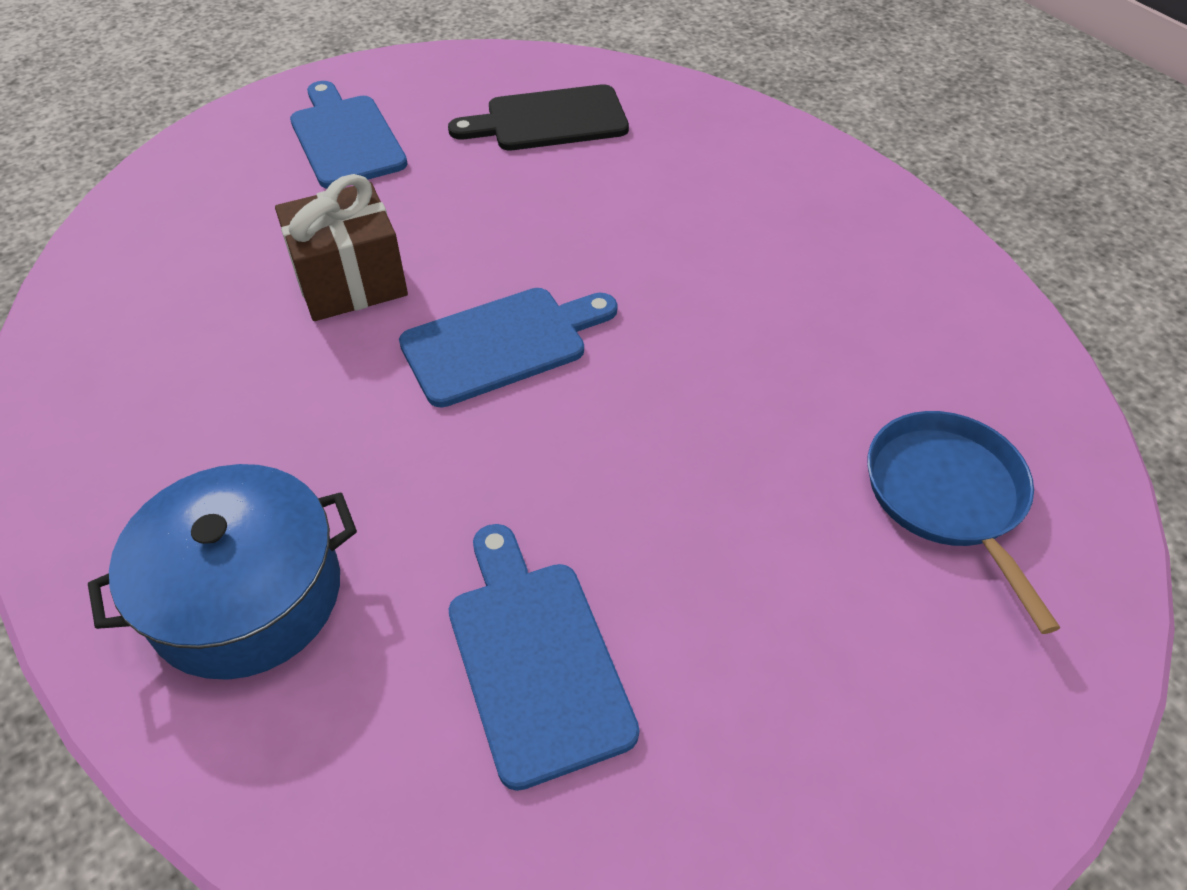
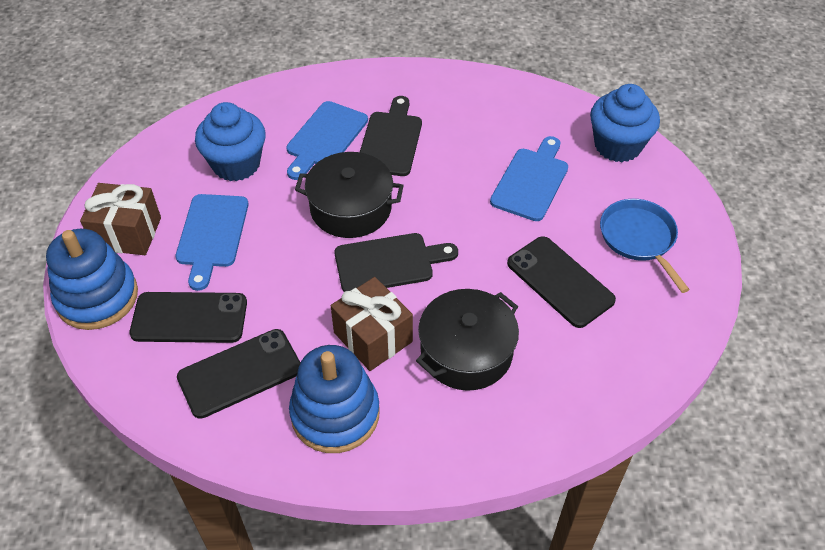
black cutting board: 1 -> 2
black phone: 0 -> 3
black pot: 0 -> 2
blue cupcake: 0 -> 2
blue pot: 1 -> 0
blue stacking toy: 0 -> 2
brown gift: 1 -> 2

